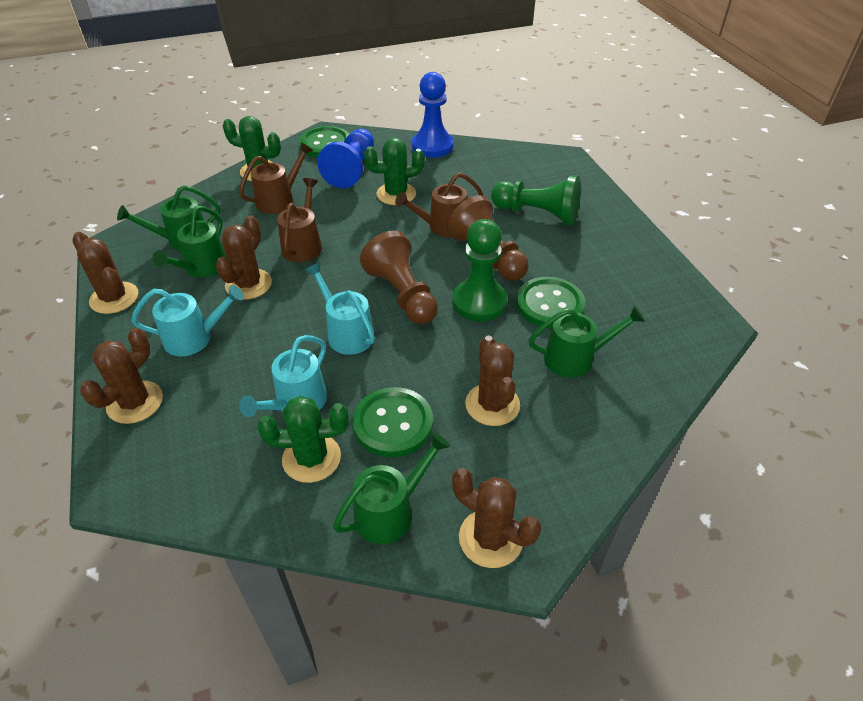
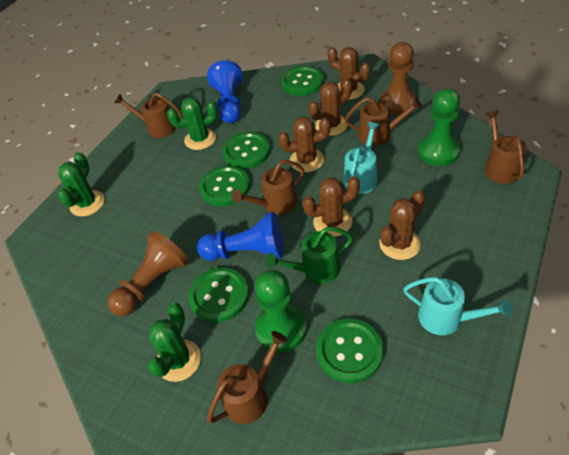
brown watering can: 3 -> 5
green button: 3 -> 5
green watering can: 4 -> 1
turquoise watering can: 3 -> 2

